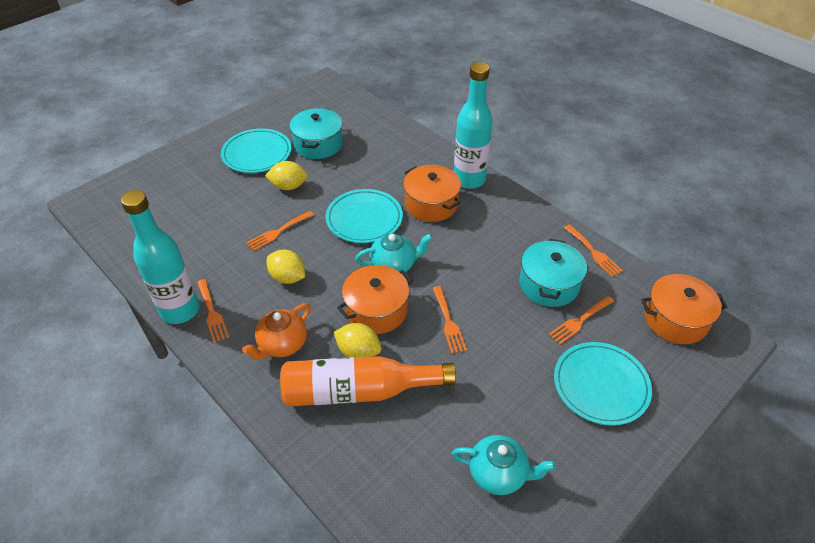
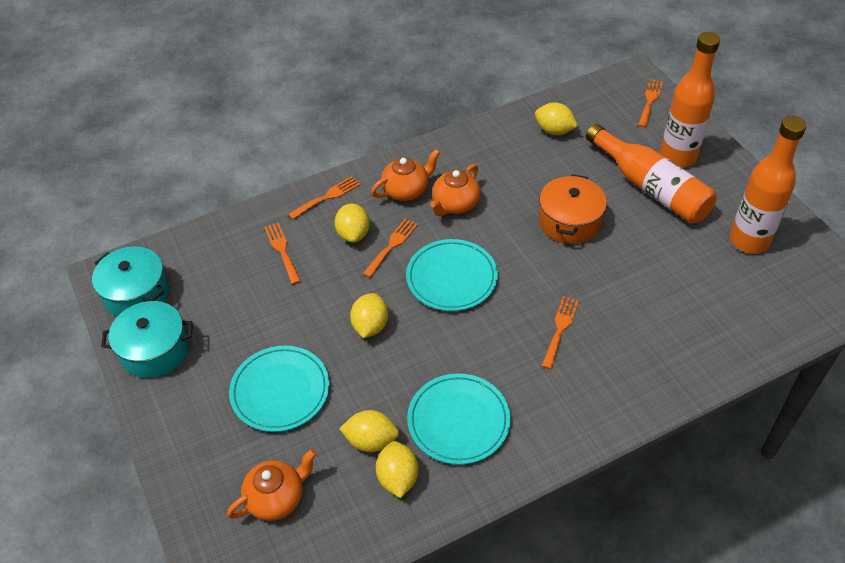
orange bottle: 1 -> 3
orange pot: 3 -> 1
orange teapot: 1 -> 3
turquoise bottle: 2 -> 0
turquoise teapot: 2 -> 0
yellow lemon: 3 -> 5

